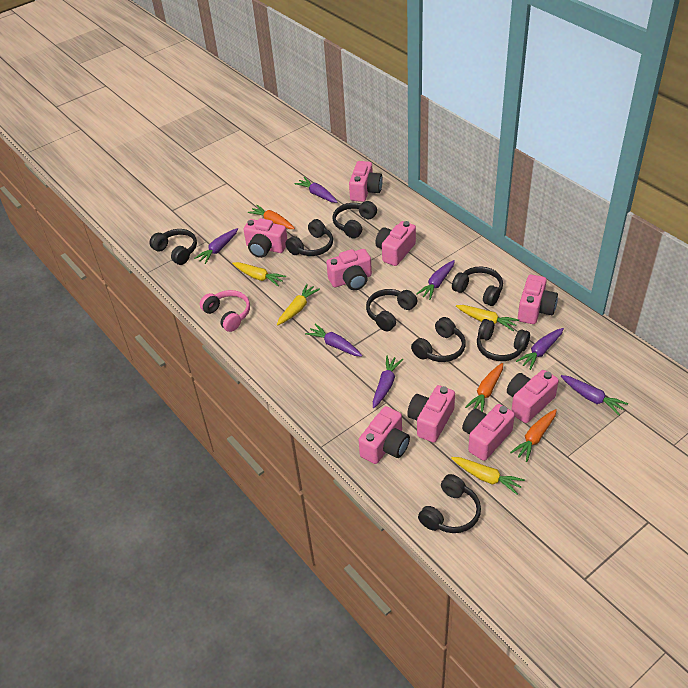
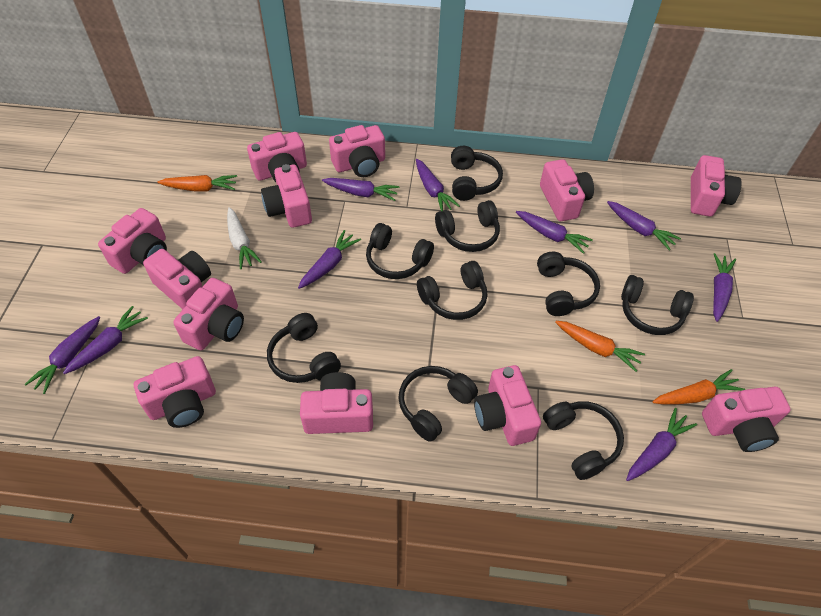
black headphones: 8 -> 9
pink camera: 9 -> 12
pink headphones: 1 -> 0
purple carrot: 7 -> 9
white carrot: 0 -> 1
yellow carrot: 4 -> 0

